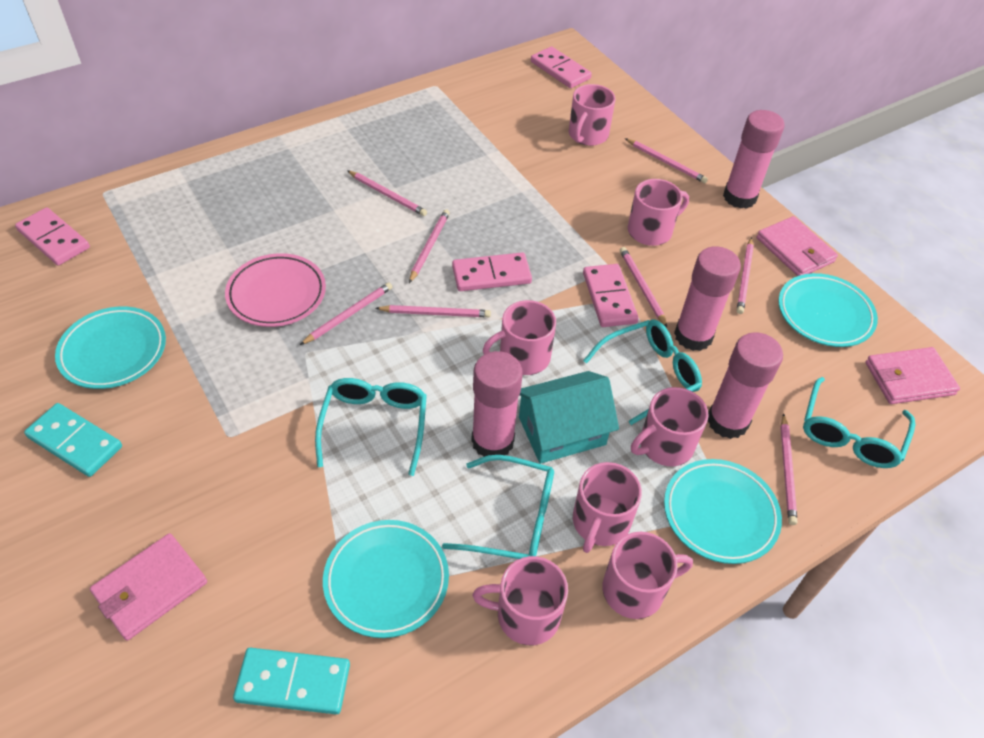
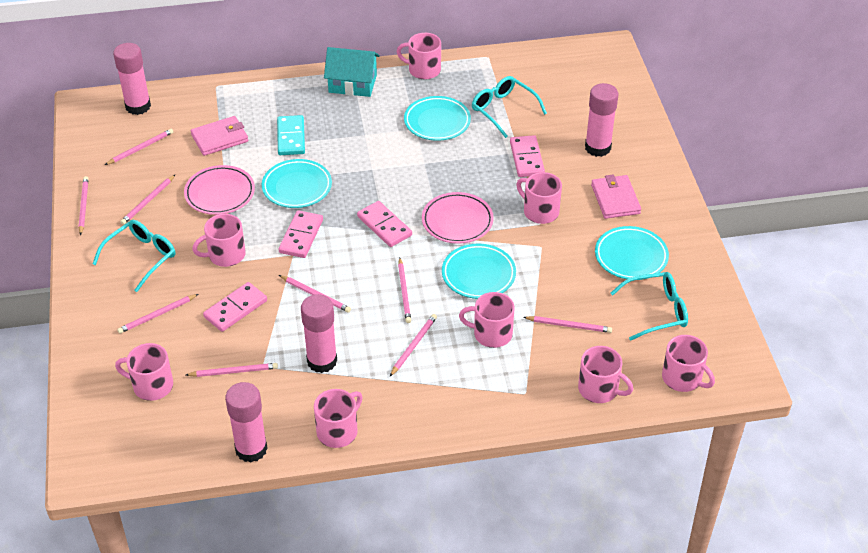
pink mug: 7 -> 8
pink pencil: 8 -> 9
pink plate: 1 -> 2
pink wallet: 3 -> 2
turquoise domino: 2 -> 1
turquoise glasses: 4 -> 3

